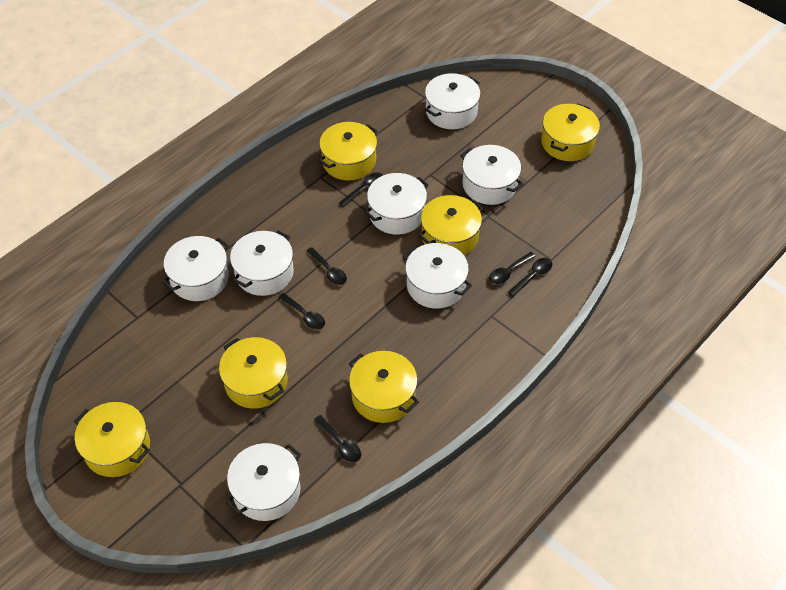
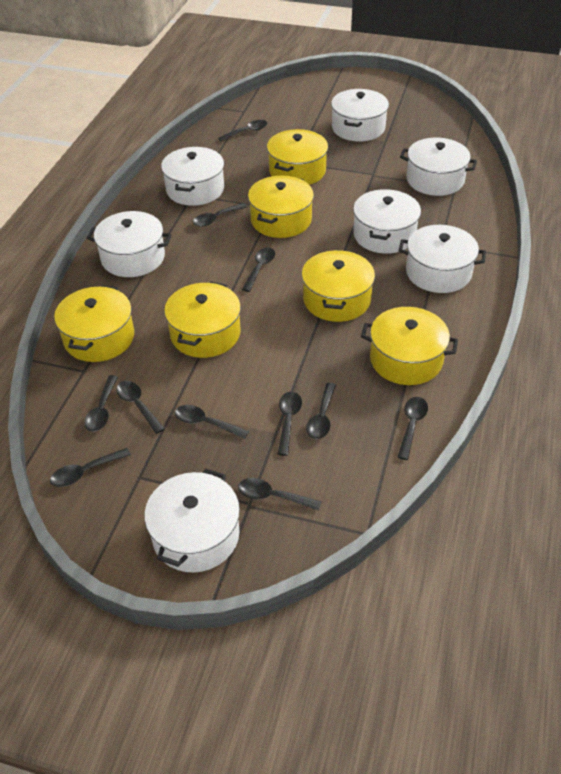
black spoon: 6 -> 11

